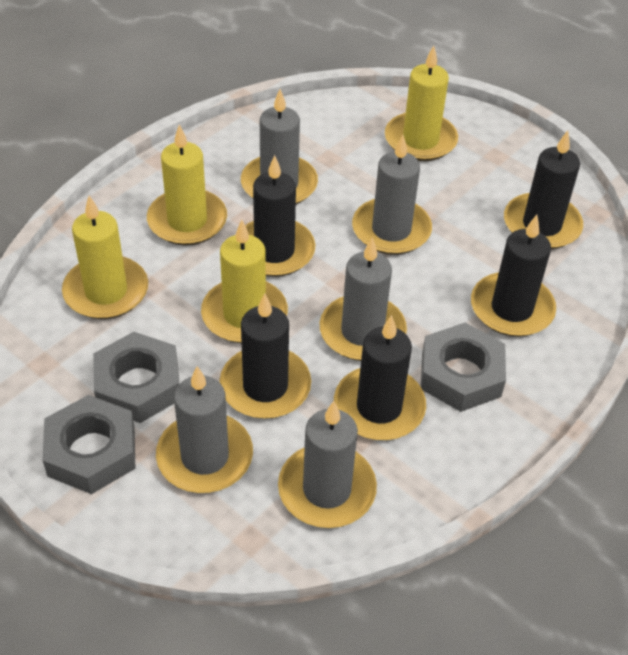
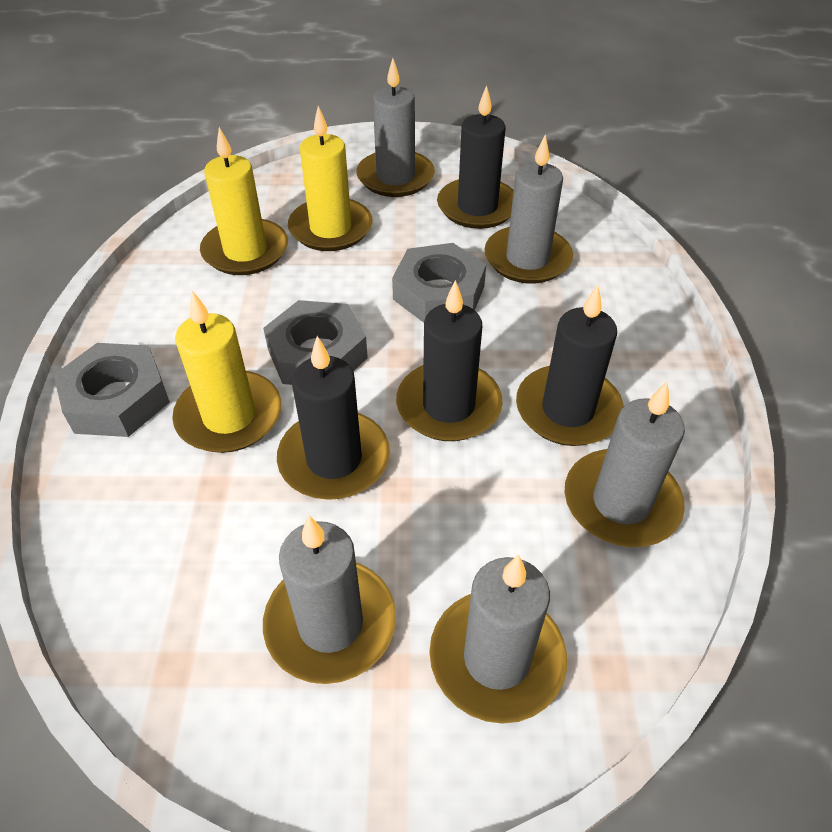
black candle: 5 -> 4
yellow candle: 4 -> 3

